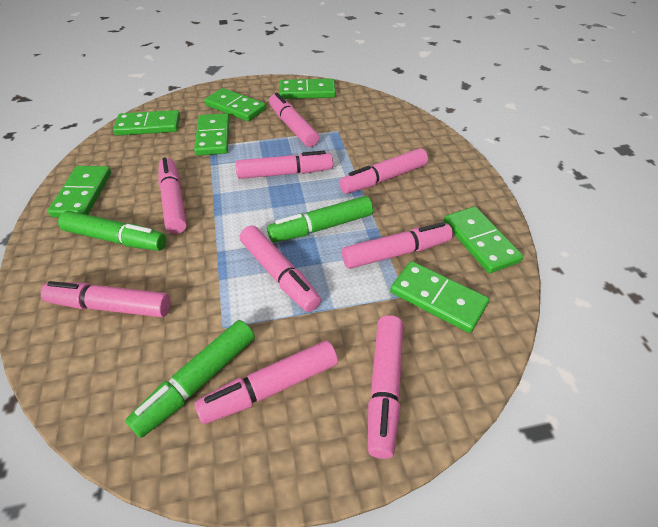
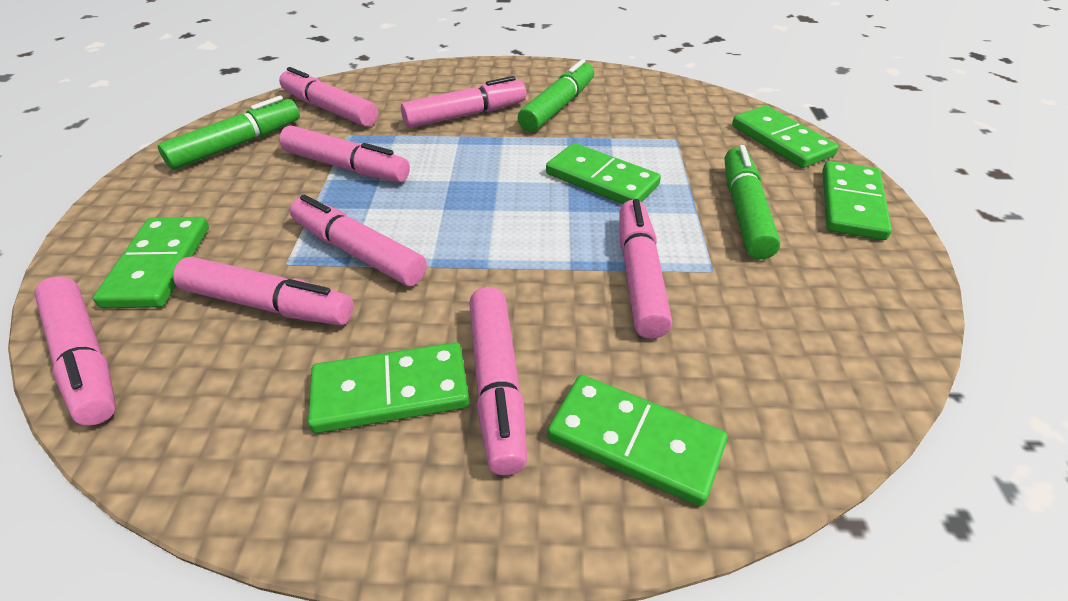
green domino: 7 -> 6
pink marker: 9 -> 8

